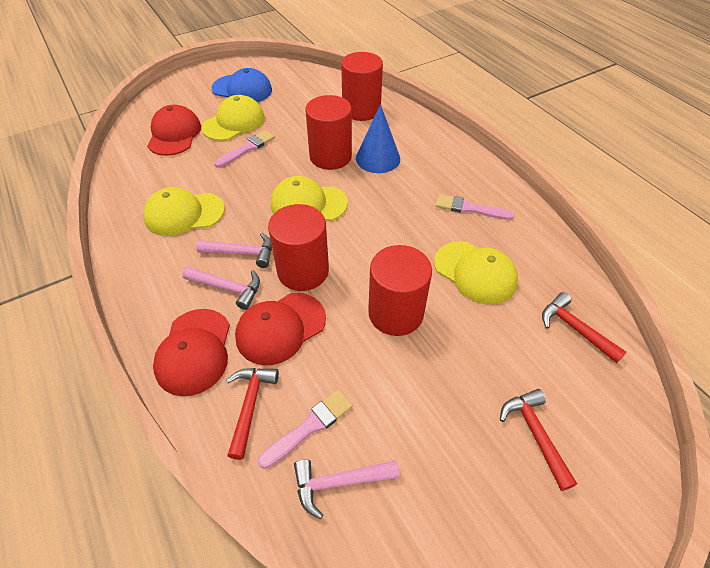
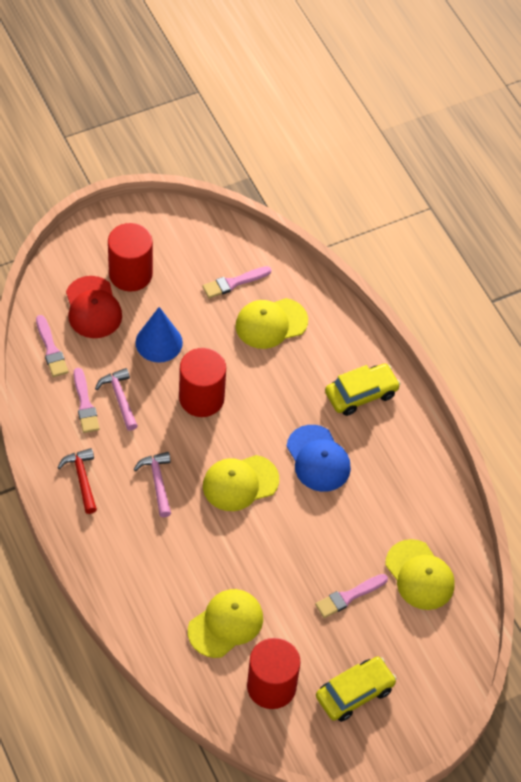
pink brush: 3 -> 4
pink hammer: 3 -> 2
red cap: 3 -> 1
red cylinder: 4 -> 3
red hammer: 3 -> 1
yellow car: 0 -> 2

